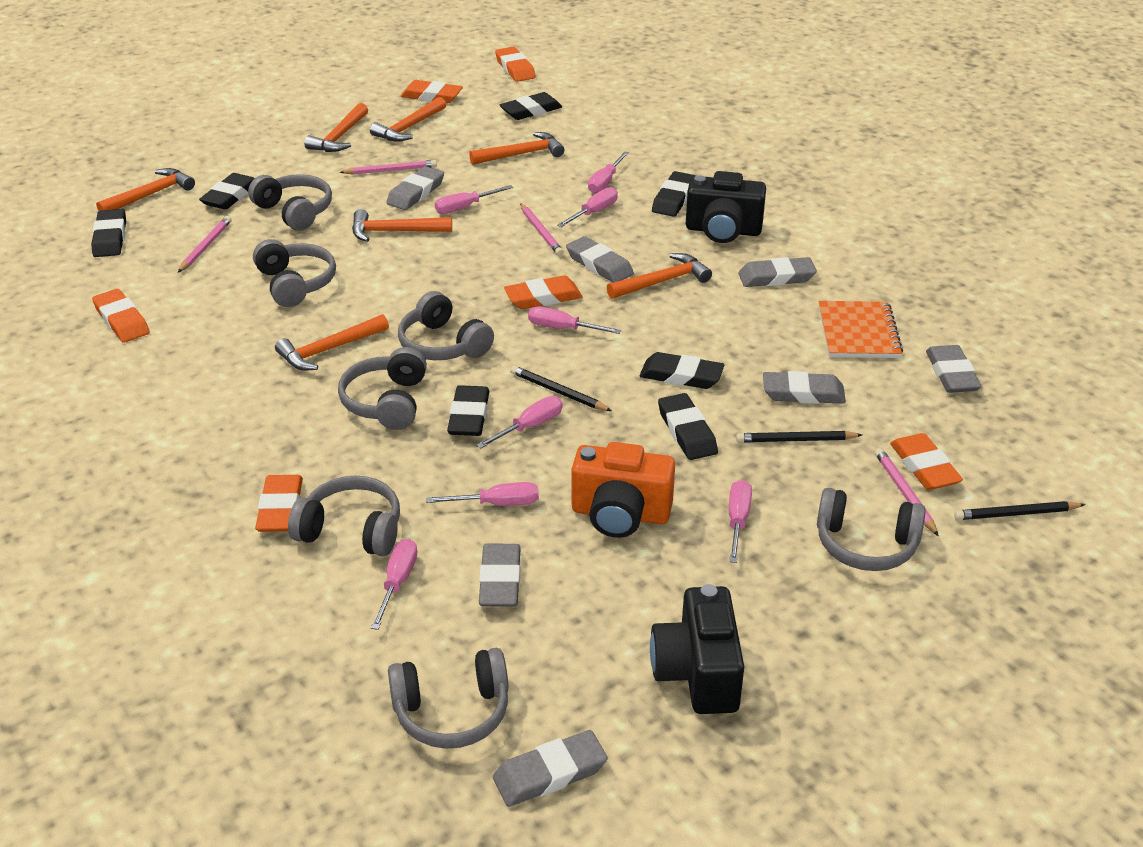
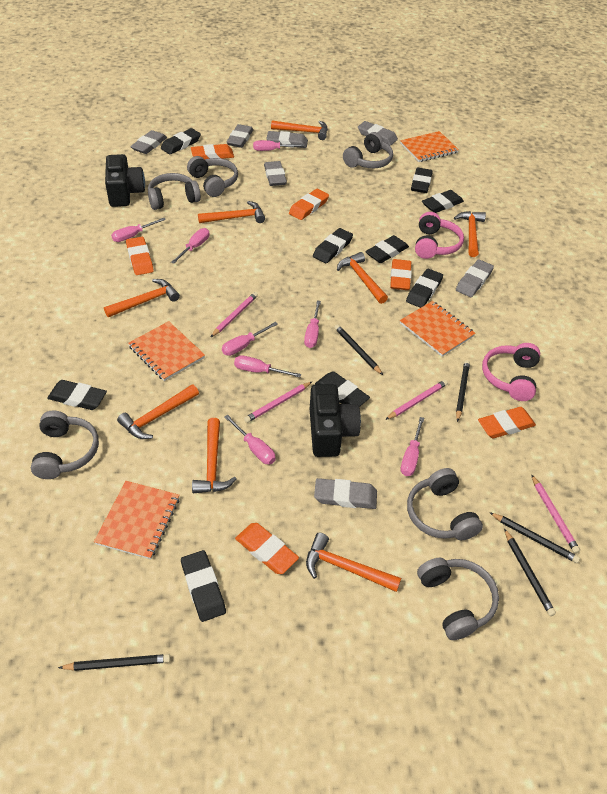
black eraser: 7 -> 9
black pencil: 3 -> 5
grey headphones: 7 -> 6
orange camera: 1 -> 0
orange hammer: 7 -> 8
orange notebook: 1 -> 4
pink headphones: 0 -> 2

